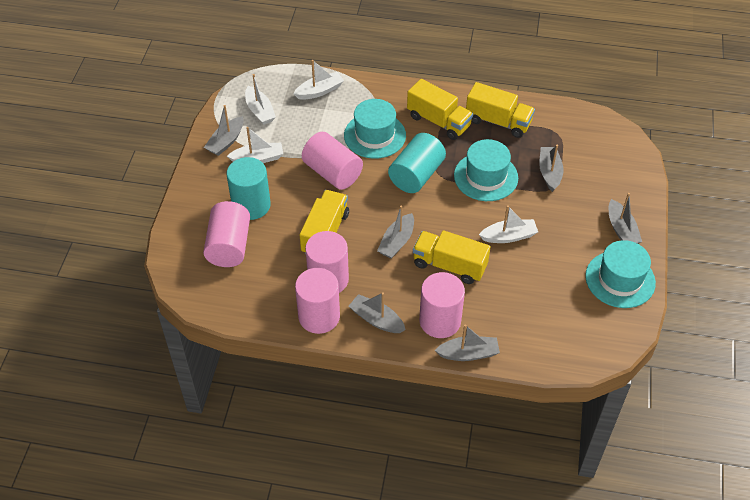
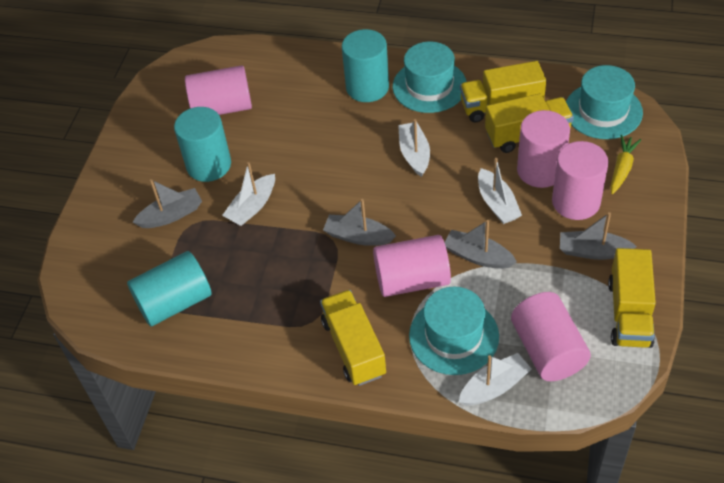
grey boat: 6 -> 4
turquoise cylinder: 2 -> 3
yellow carrot: 0 -> 1

